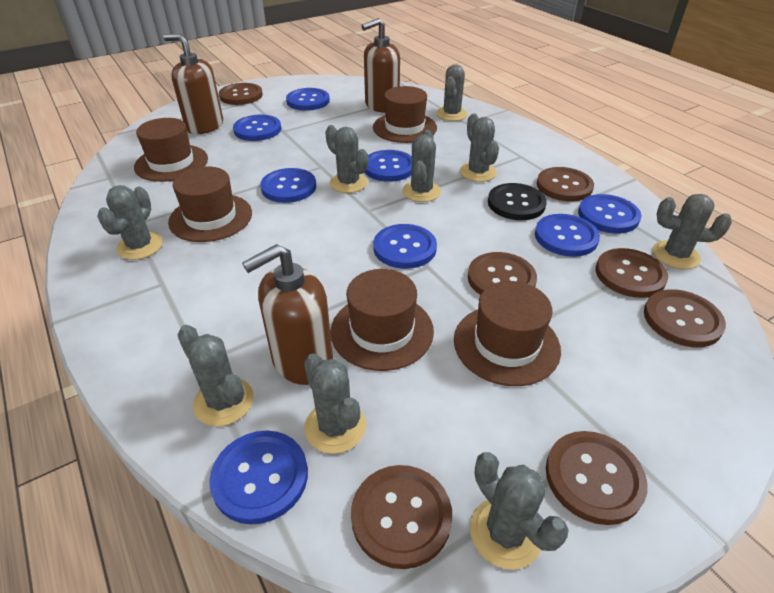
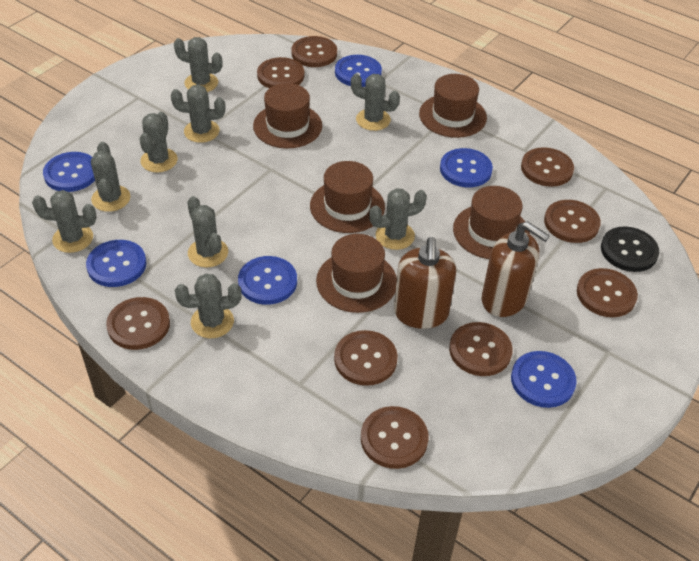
blue button: 8 -> 6
brown button: 7 -> 9
brown soap dispenser: 3 -> 2

